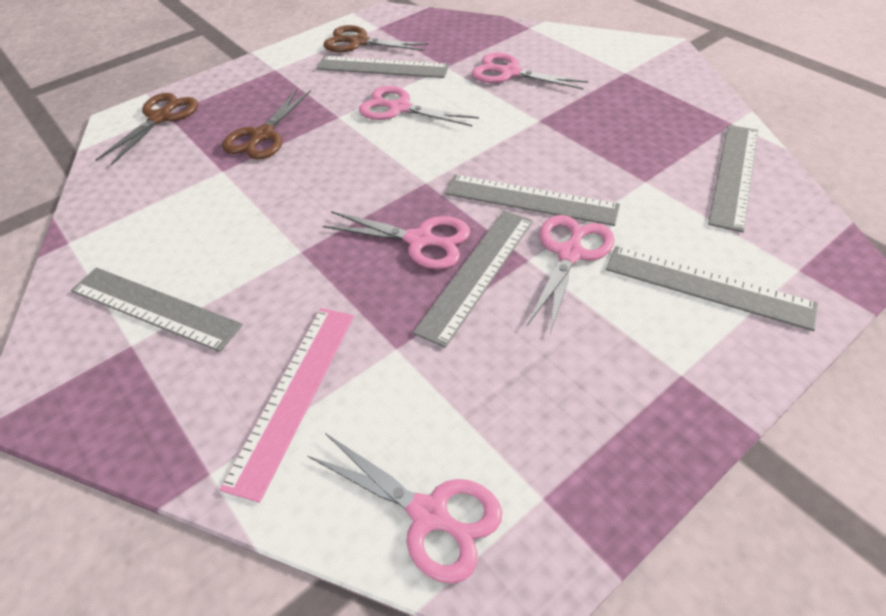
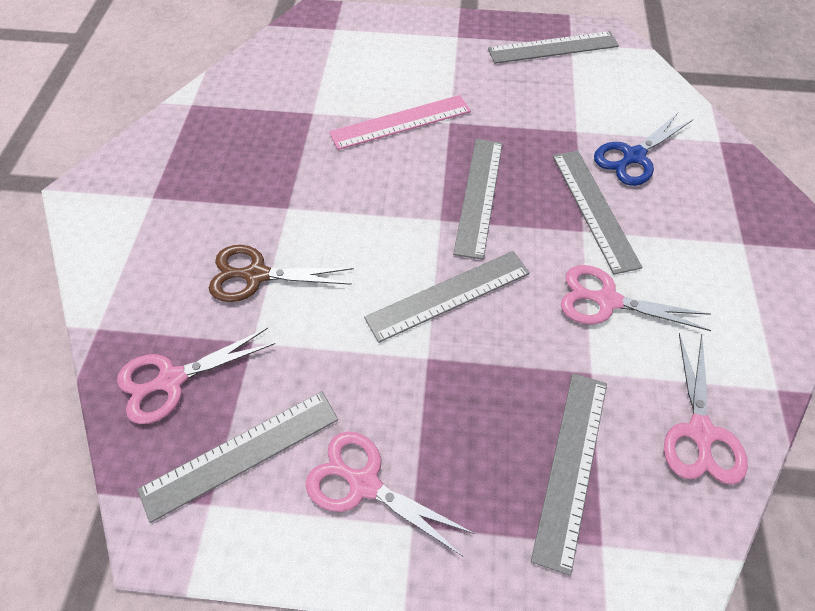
blue scissors: 0 -> 1
brown scissors: 3 -> 1
pink scissors: 5 -> 4

